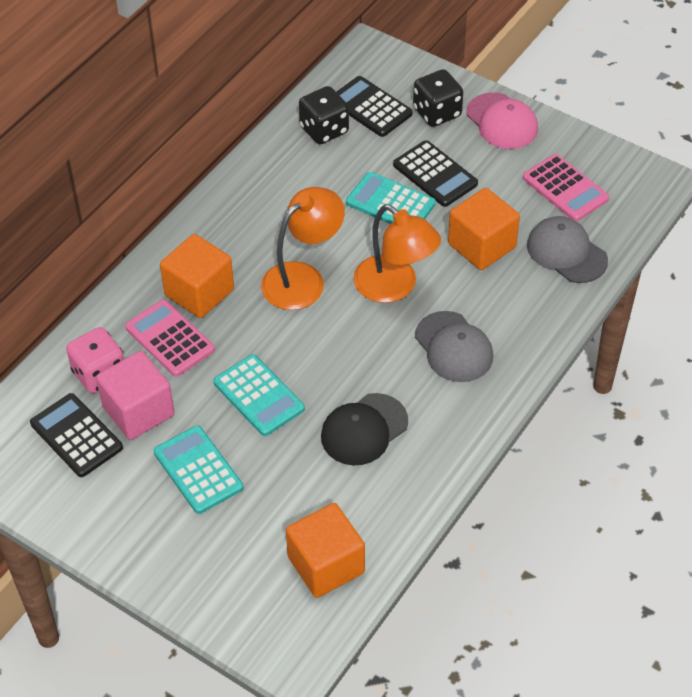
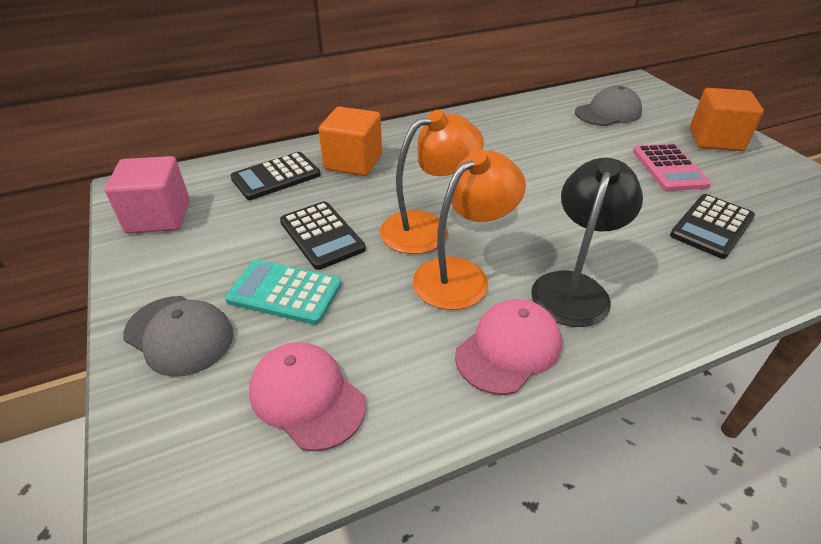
black cap: 1 -> 0
black dice: 2 -> 0
black lamp: 0 -> 1
orange cube: 3 -> 2
pink calculator: 2 -> 1
pink cap: 1 -> 2
pink dice: 1 -> 0
turquoise calculator: 3 -> 1

